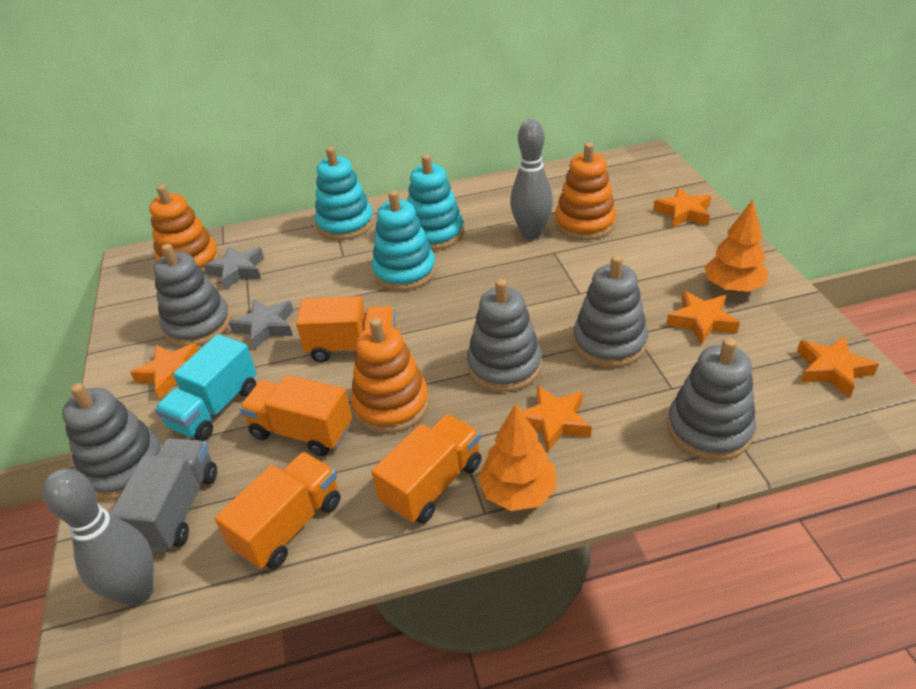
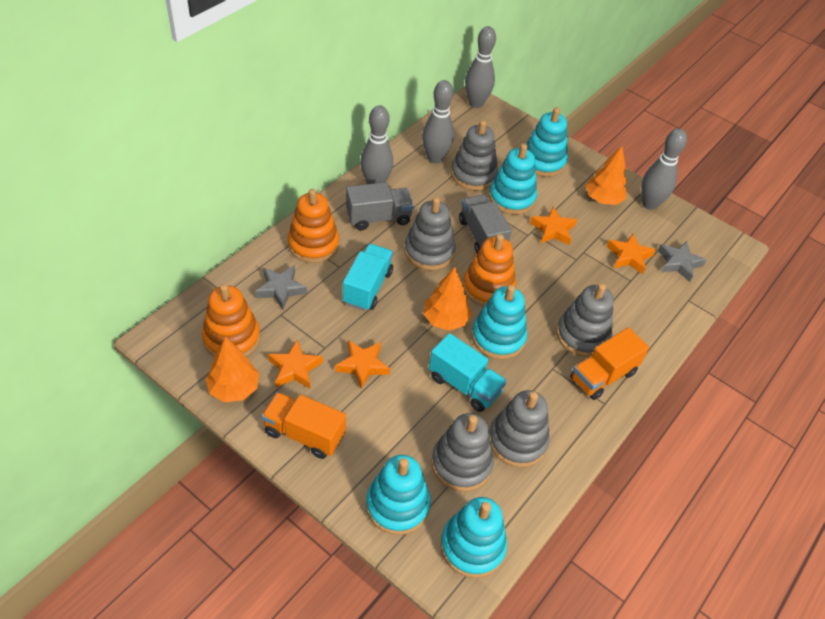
grey bowling pin: 2 -> 4
grey truck: 1 -> 2
orange star: 5 -> 4
orange tree: 2 -> 3
orange truck: 4 -> 2
turquoise stacking toy: 3 -> 5
turquoise truck: 1 -> 2

